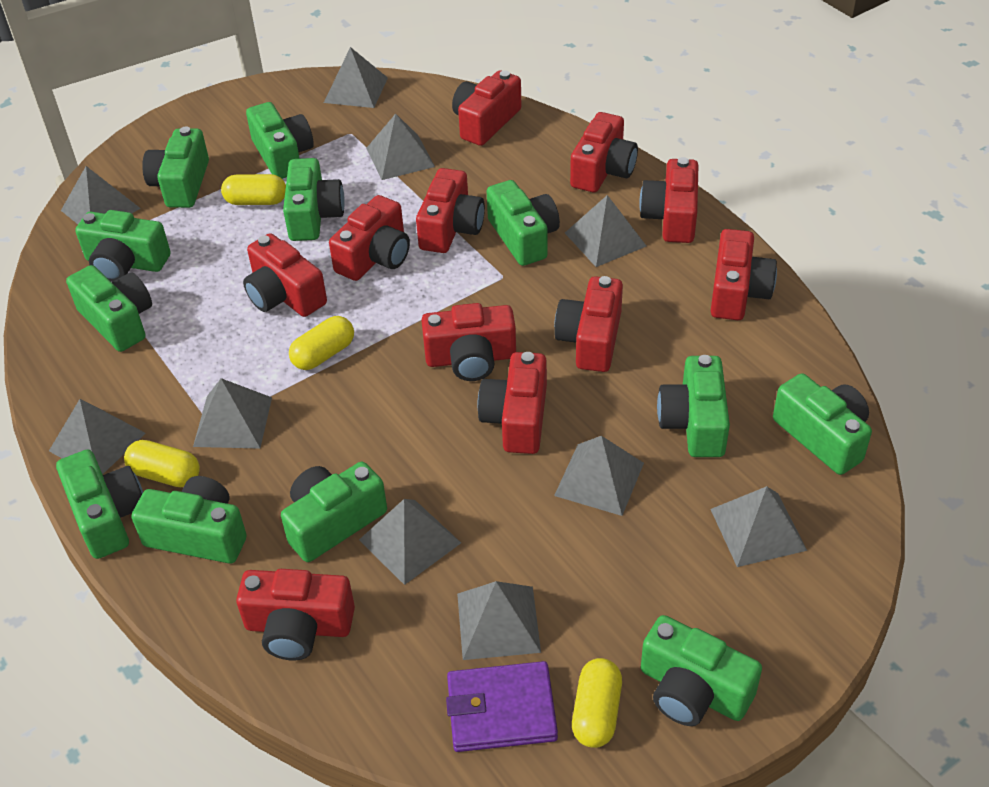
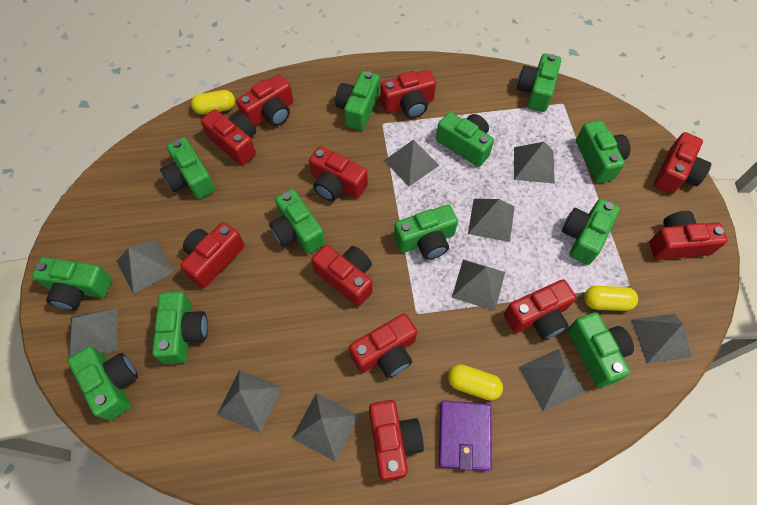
yellow capsule: 4 -> 3

